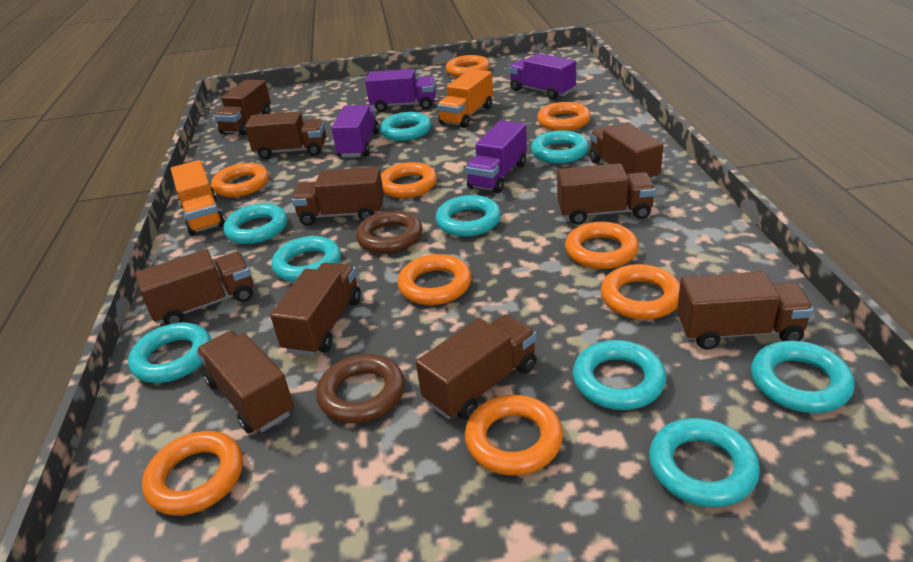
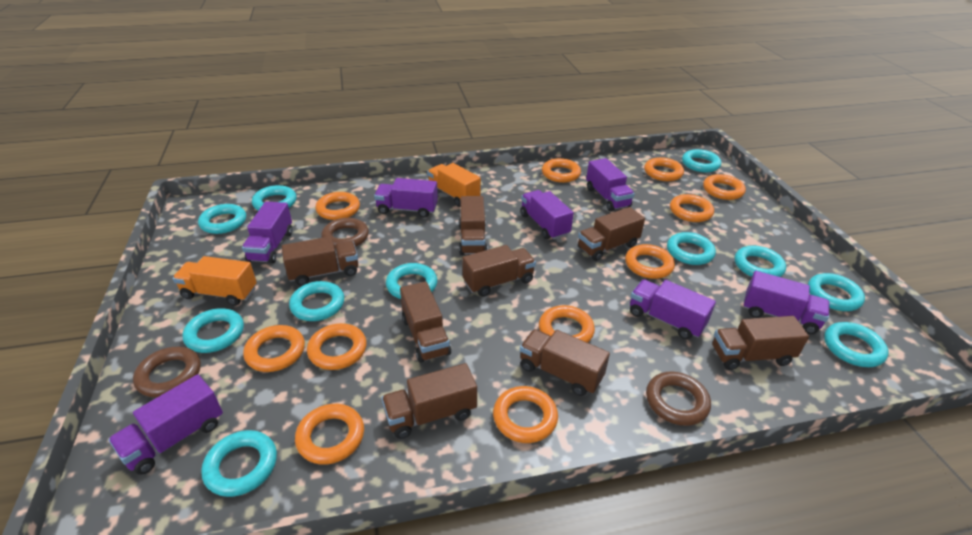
brown ring: 2 -> 3
brown truck: 10 -> 8
orange ring: 9 -> 11
purple truck: 4 -> 7
turquoise ring: 9 -> 11

